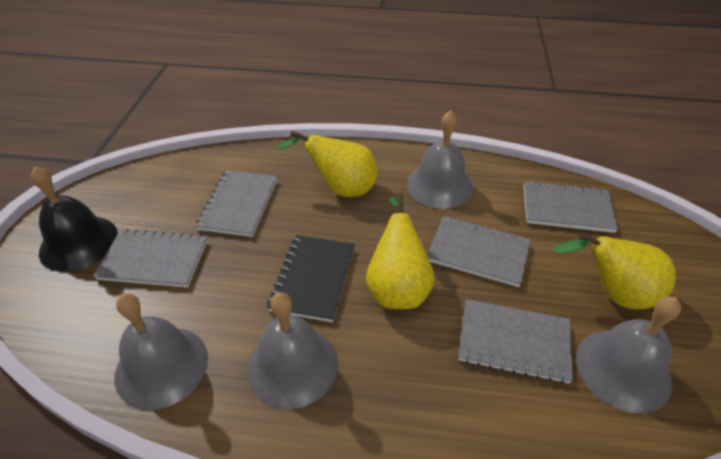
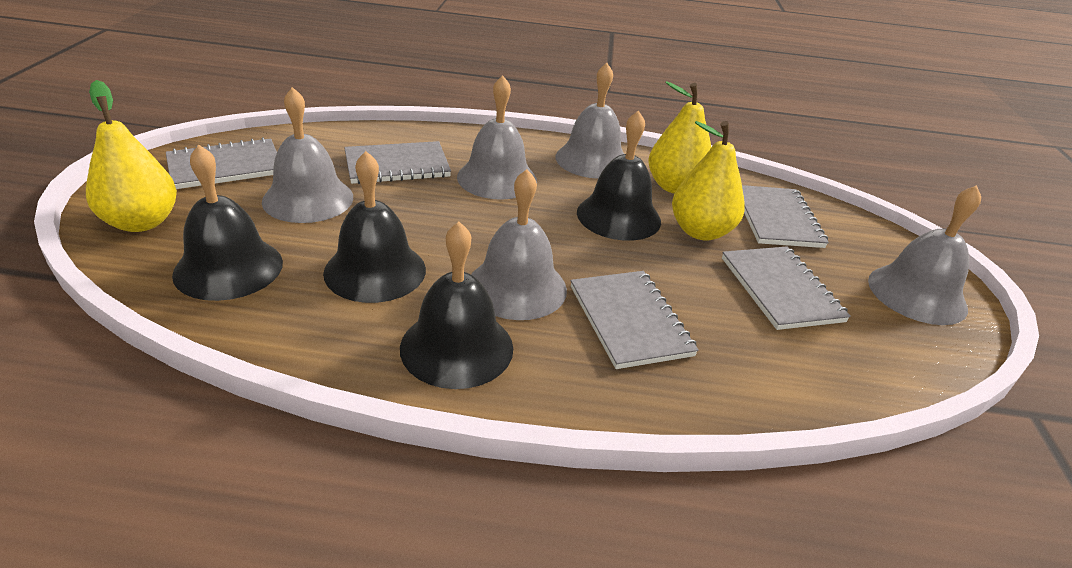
black bell: 1 -> 4
black notebook: 1 -> 0
grey bell: 4 -> 5

